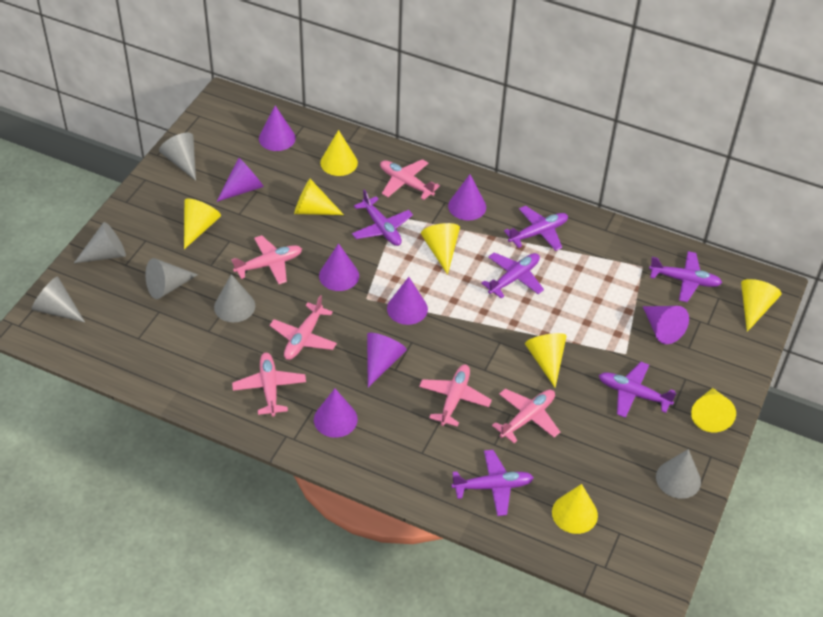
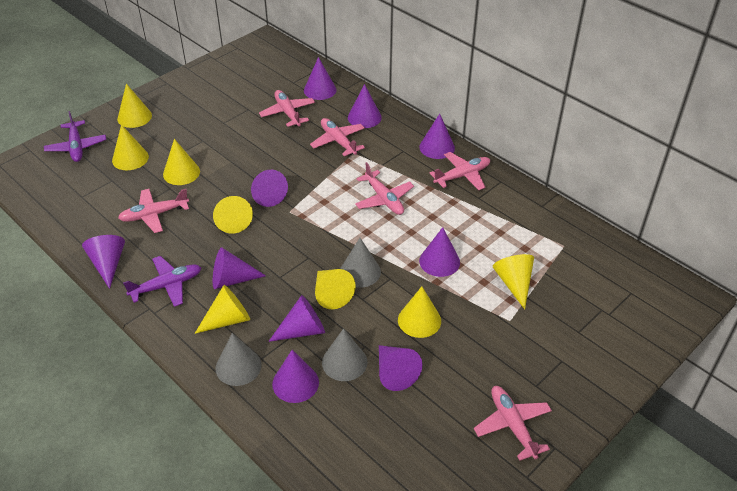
grey cone: 6 -> 3
purple cone: 8 -> 10
purple plane: 6 -> 2

